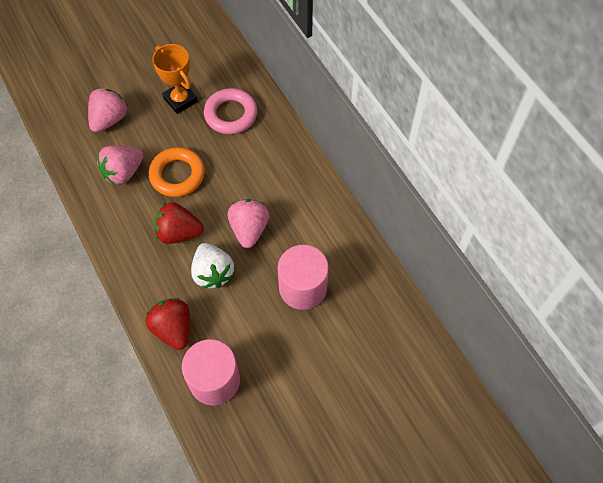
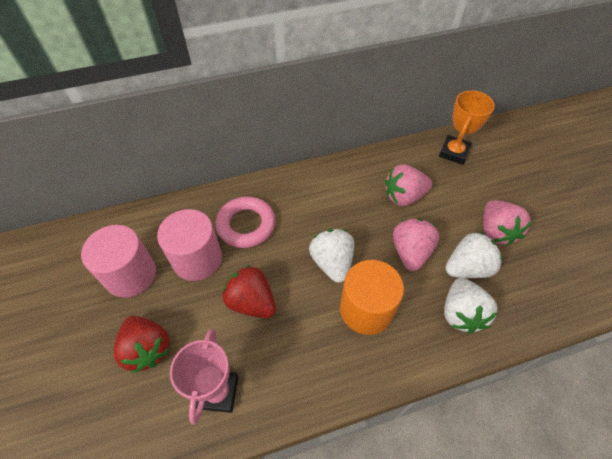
orange cylinder: 0 -> 1
orange ring: 1 -> 0
pink trophy: 0 -> 1
white strawberry: 1 -> 3

